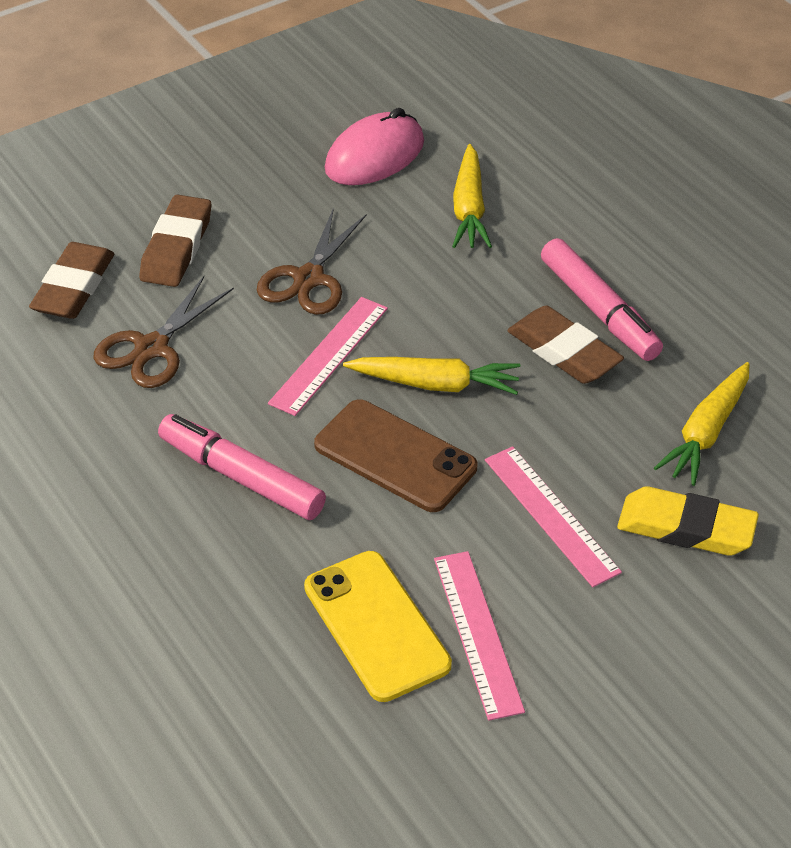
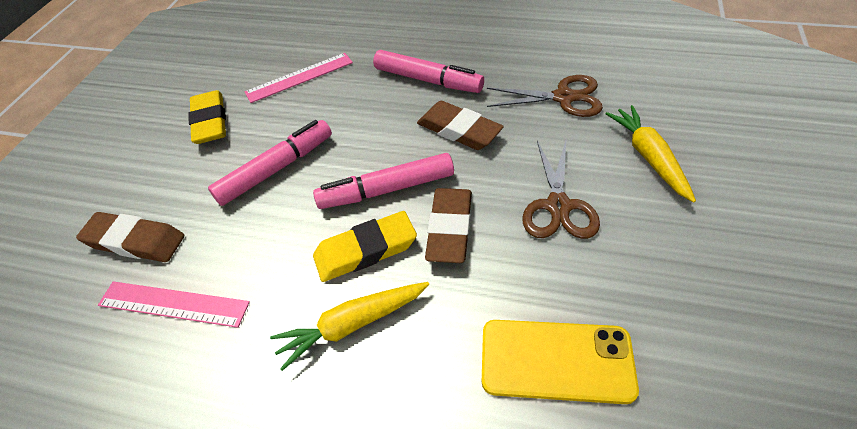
brown phone: 1 -> 0
pink marker: 2 -> 3
pink mouse: 1 -> 0
pink ruler: 3 -> 2
yellow carrot: 3 -> 2
yellow eraser: 1 -> 2

